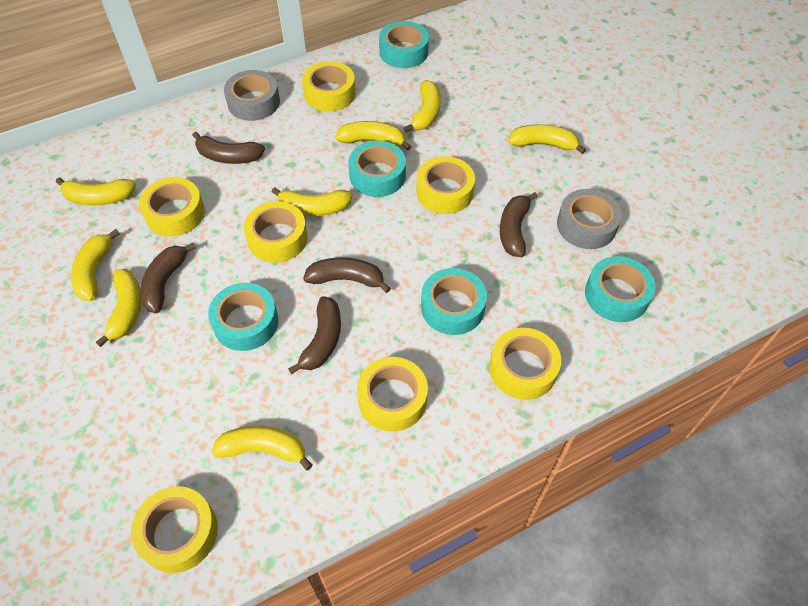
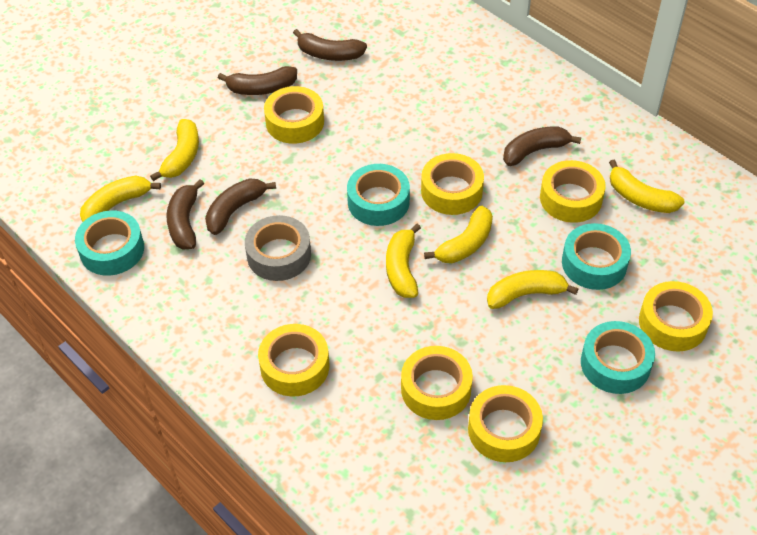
grey tape: 2 -> 1
turquoise tape: 5 -> 4
yellow banana: 8 -> 6

